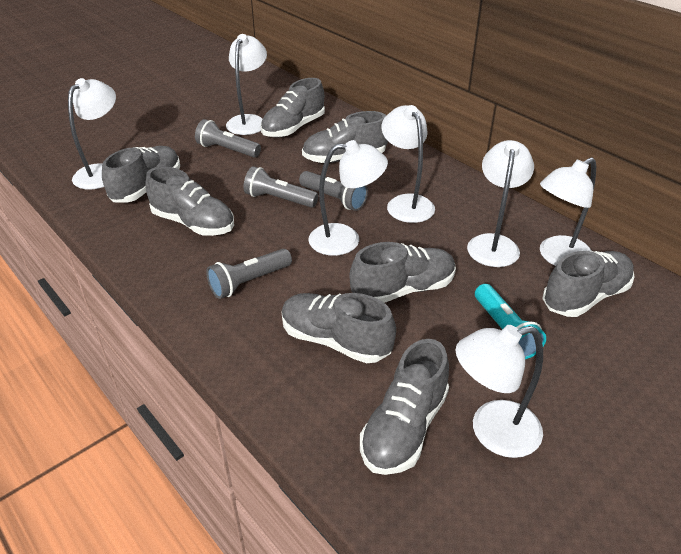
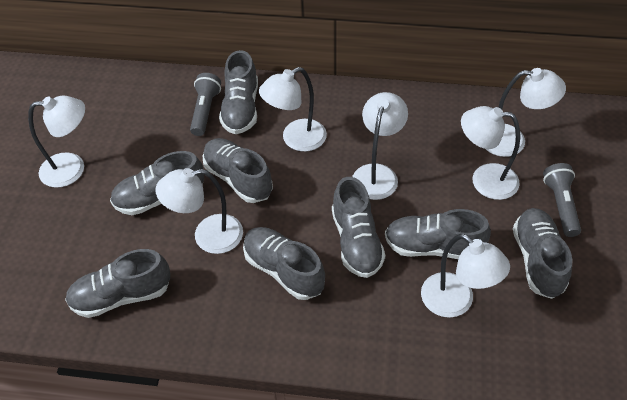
grey flashlight: 4 -> 2
turquoise flashlight: 1 -> 0

